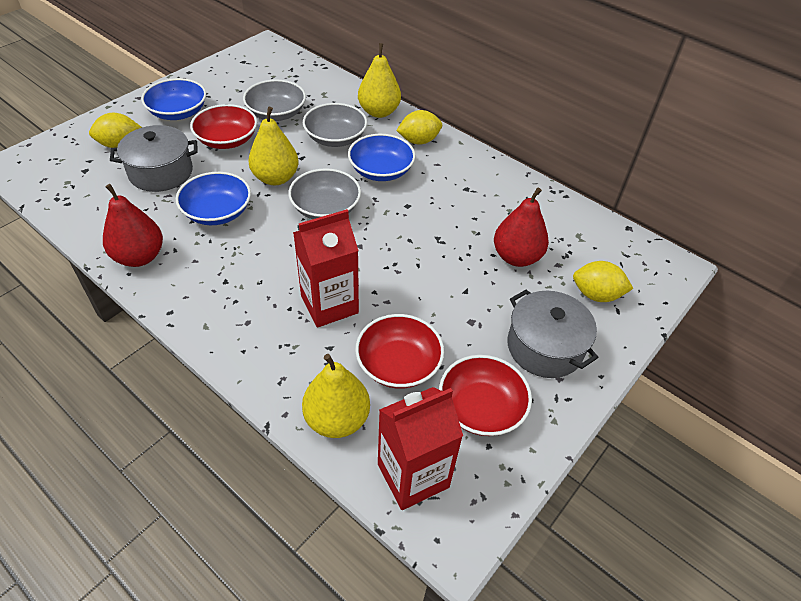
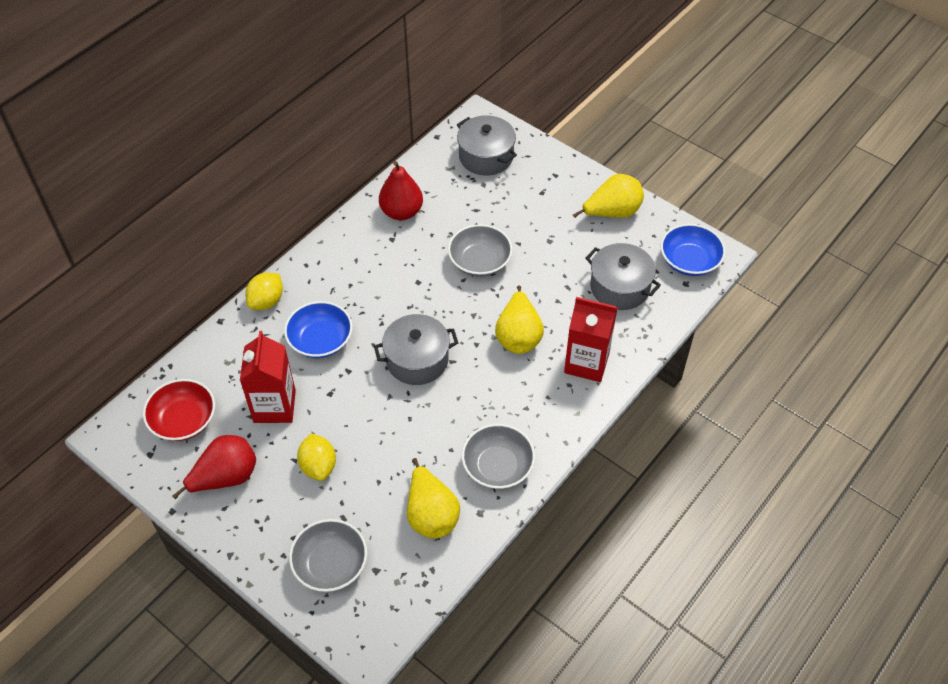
blue bowl: 3 -> 2
grey pot: 2 -> 3
red bowl: 3 -> 1
yellow lemon: 3 -> 2

